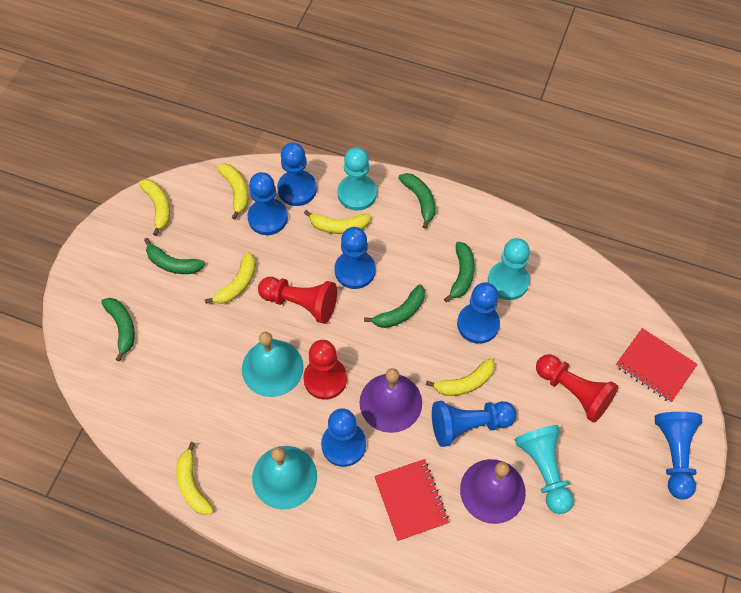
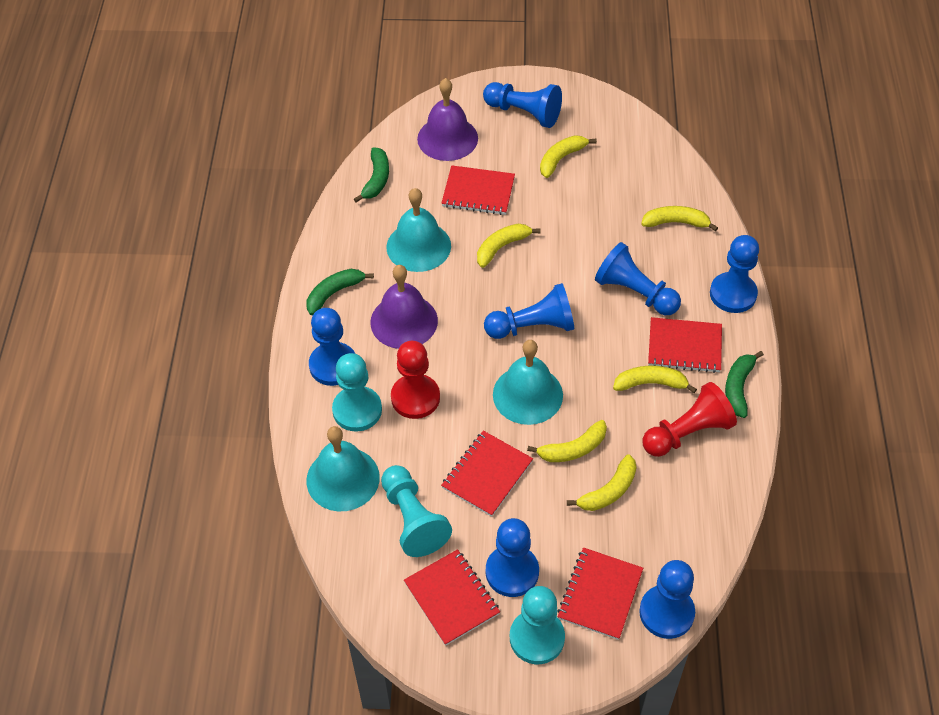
green banana: 5 -> 3
red notebook: 2 -> 5
red pawn: 3 -> 2
turquoise bell: 2 -> 3

